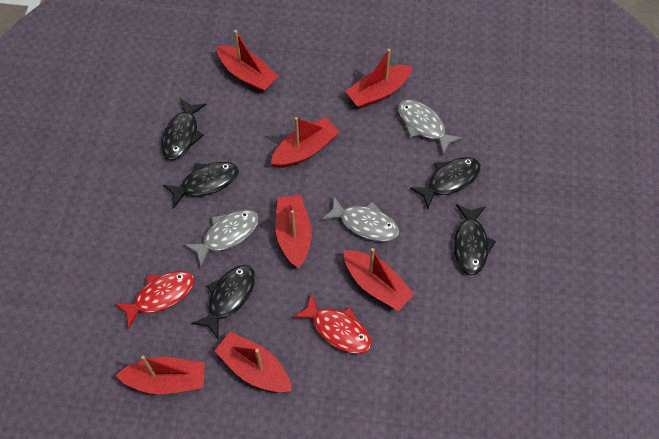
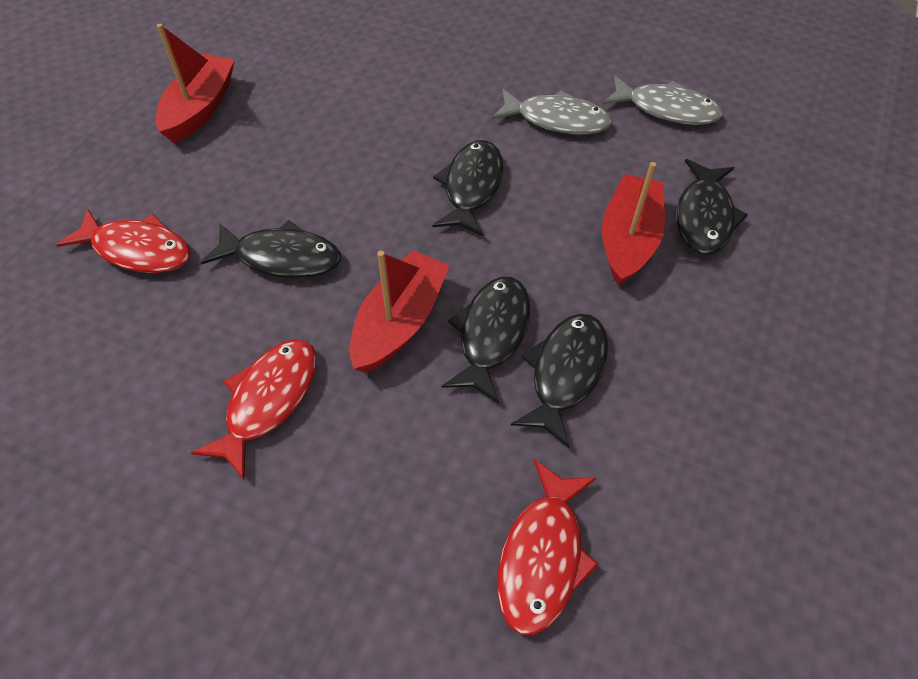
grey fish: 3 -> 2
red boat: 7 -> 3
red fish: 2 -> 3

